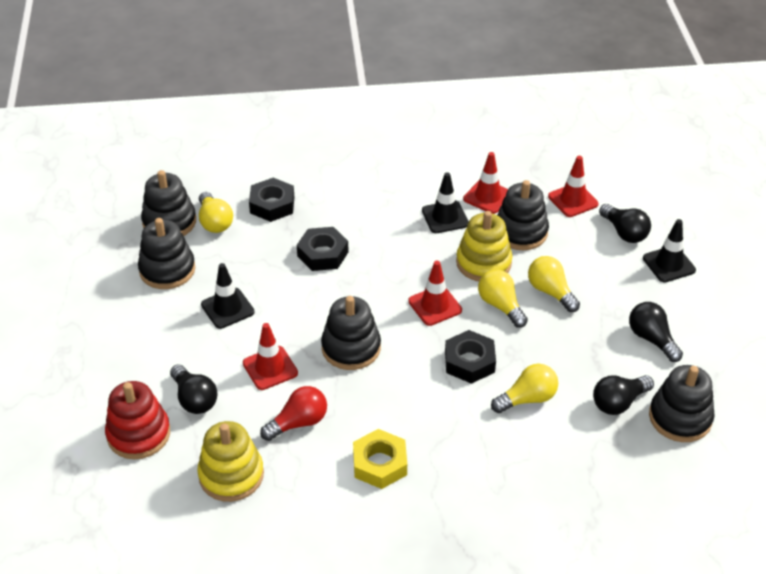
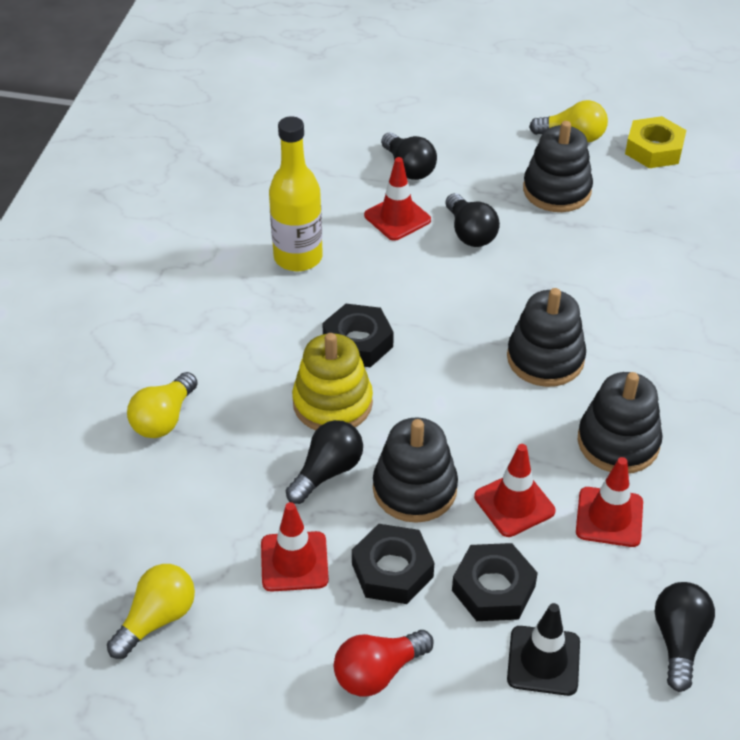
black stacking toy: 5 -> 4
black traffic cone: 3 -> 1
red stacking toy: 1 -> 0
yellow bottle: 0 -> 1
yellow light bulb: 4 -> 3
yellow stacking toy: 2 -> 1

